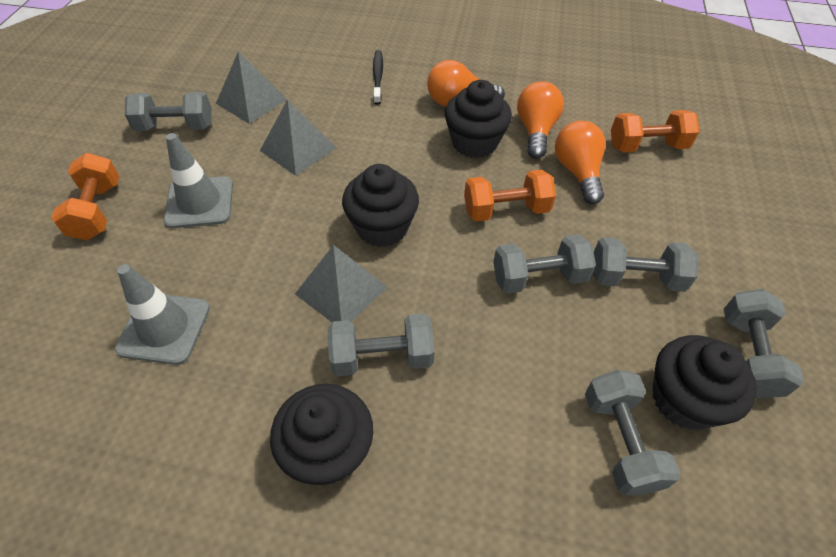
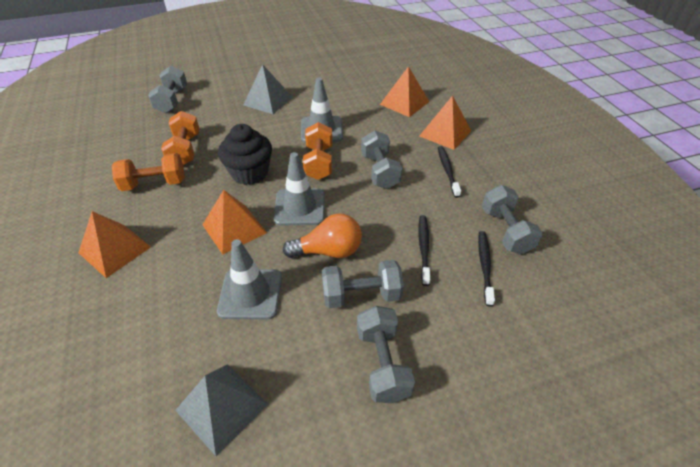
black cupcake: 4 -> 1
black toothbrush: 1 -> 3
grey dumbbell: 6 -> 5
grey pyramid: 3 -> 2
grey traffic cone: 2 -> 3
orange light bulb: 3 -> 1
orange pyramid: 0 -> 4

